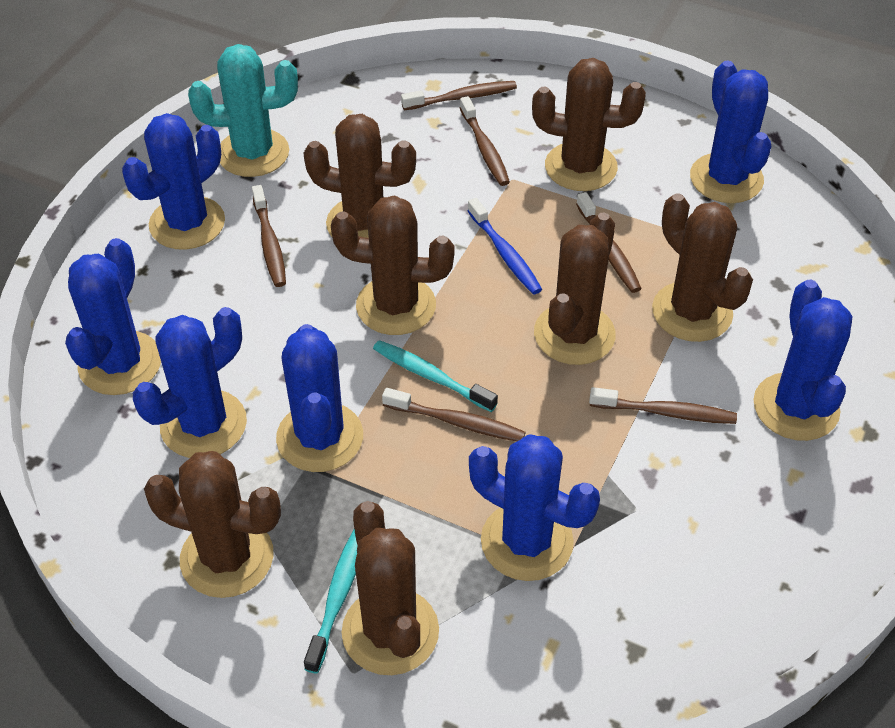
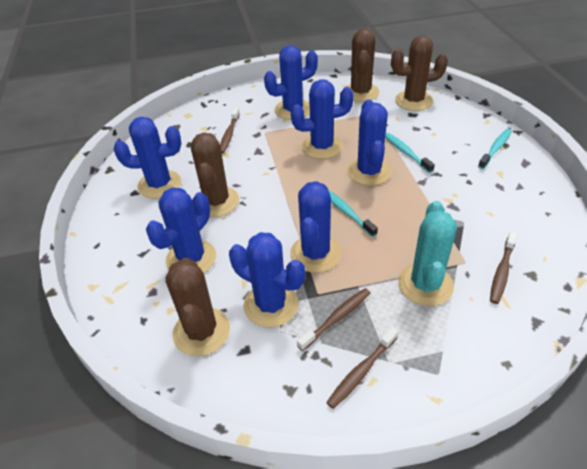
blue toothbrush: 1 -> 0
brown cactus: 7 -> 4
brown toothbrush: 6 -> 4
turquoise toothbrush: 2 -> 3

